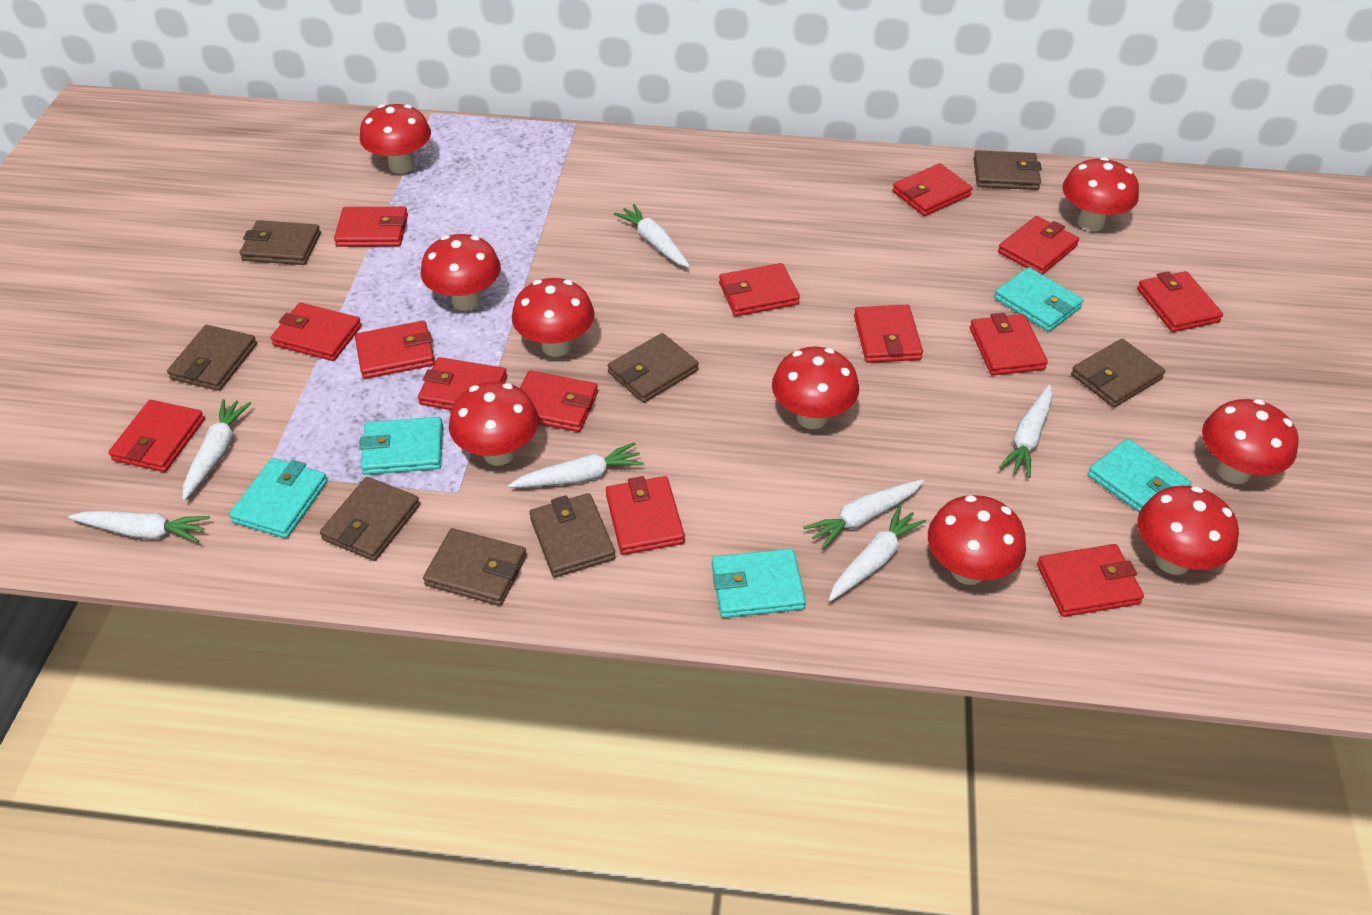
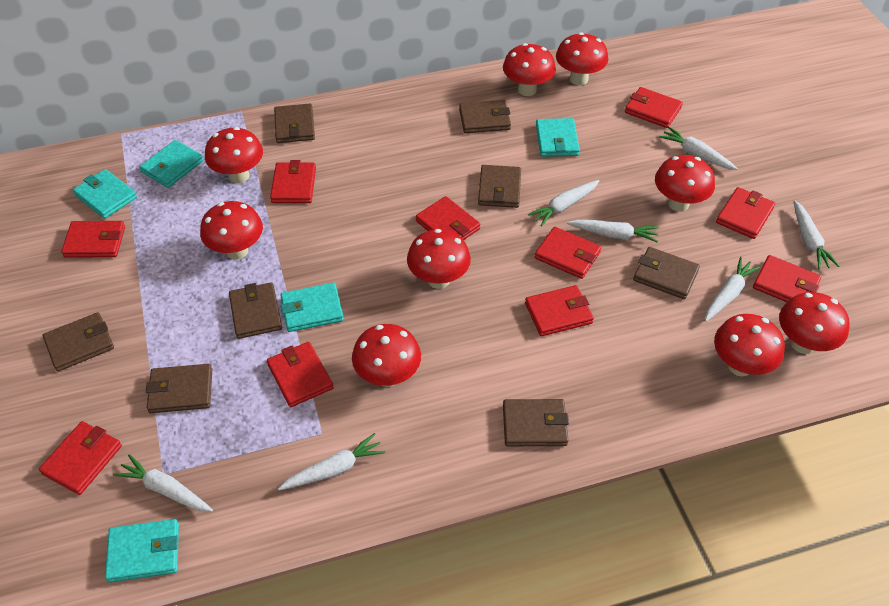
red wallet: 14 -> 10

